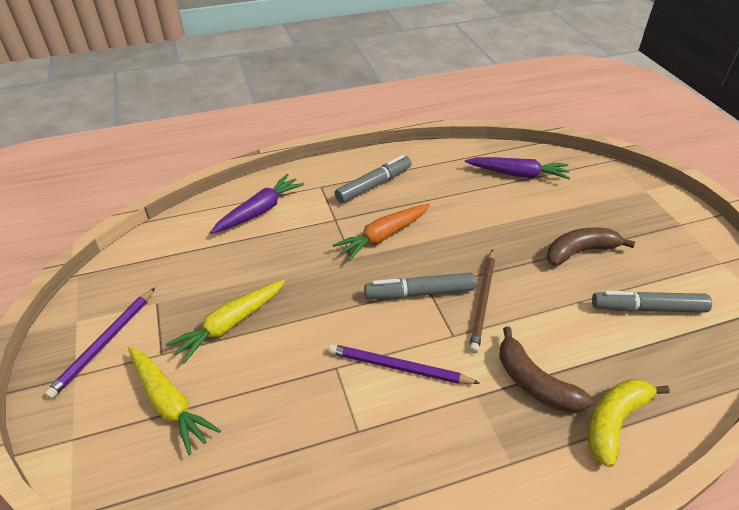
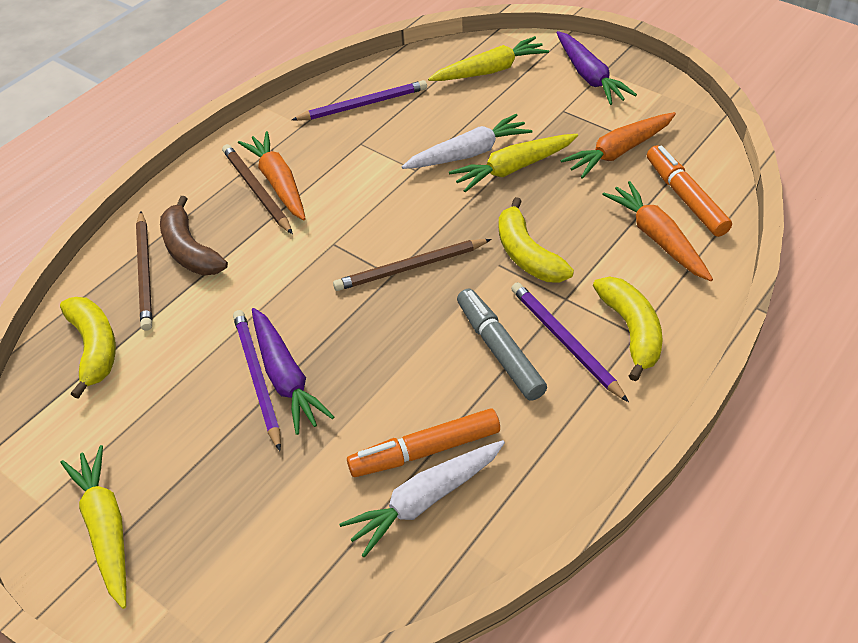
brown banana: 2 -> 1
brown pencil: 1 -> 3
grey marker: 3 -> 1
orange carrot: 1 -> 3
orange marker: 0 -> 2
purple pencil: 2 -> 3
white carrot: 0 -> 2
yellow banana: 1 -> 3
yellow carrot: 2 -> 3

